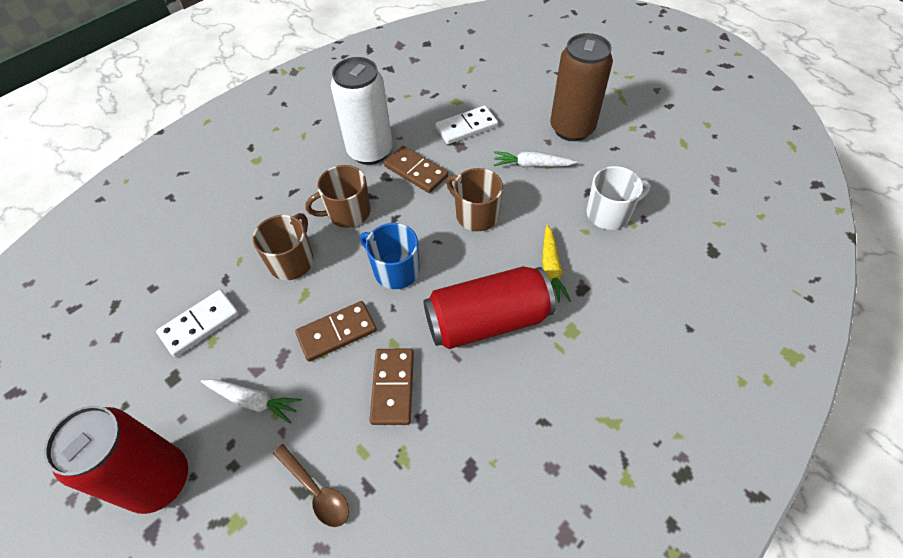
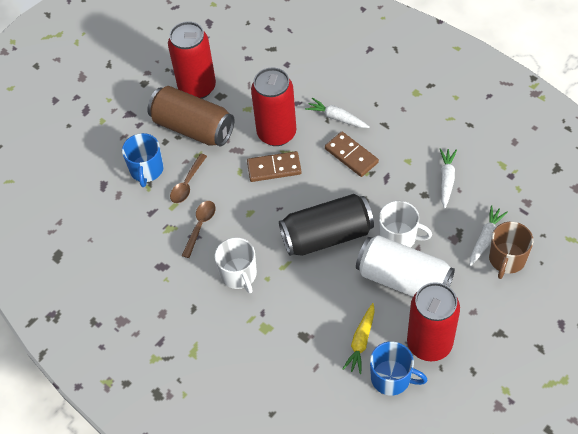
black can: 0 -> 1
blue mug: 1 -> 2
brown domino: 3 -> 2
brown mug: 3 -> 1
brown spoon: 1 -> 2
red can: 2 -> 3
white carrot: 2 -> 3
white domino: 2 -> 0
white mug: 1 -> 2

